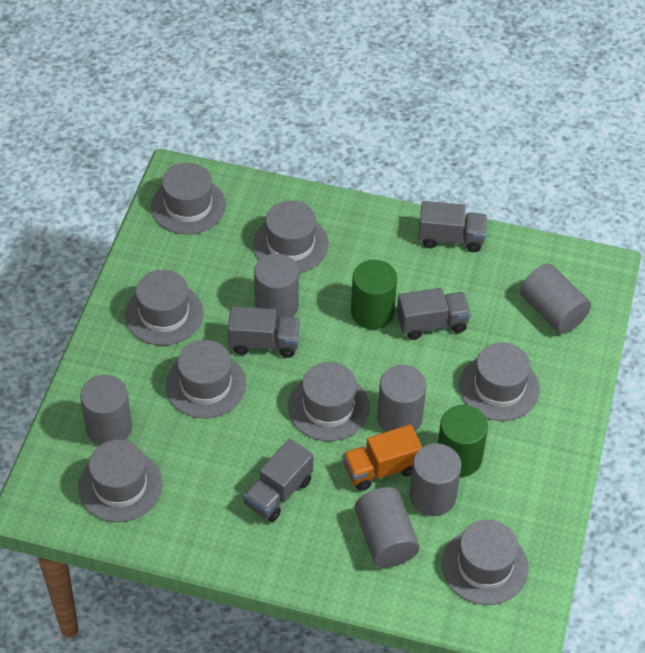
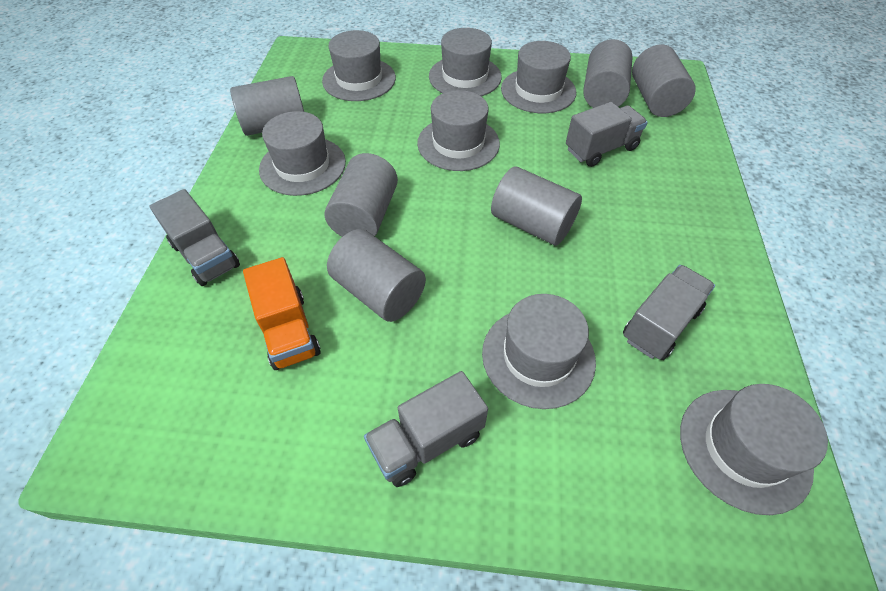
green cylinder: 2 -> 0
grey hat: 8 -> 7

